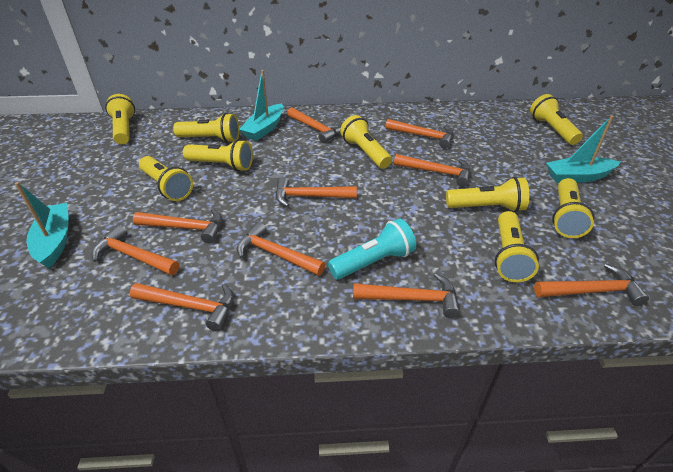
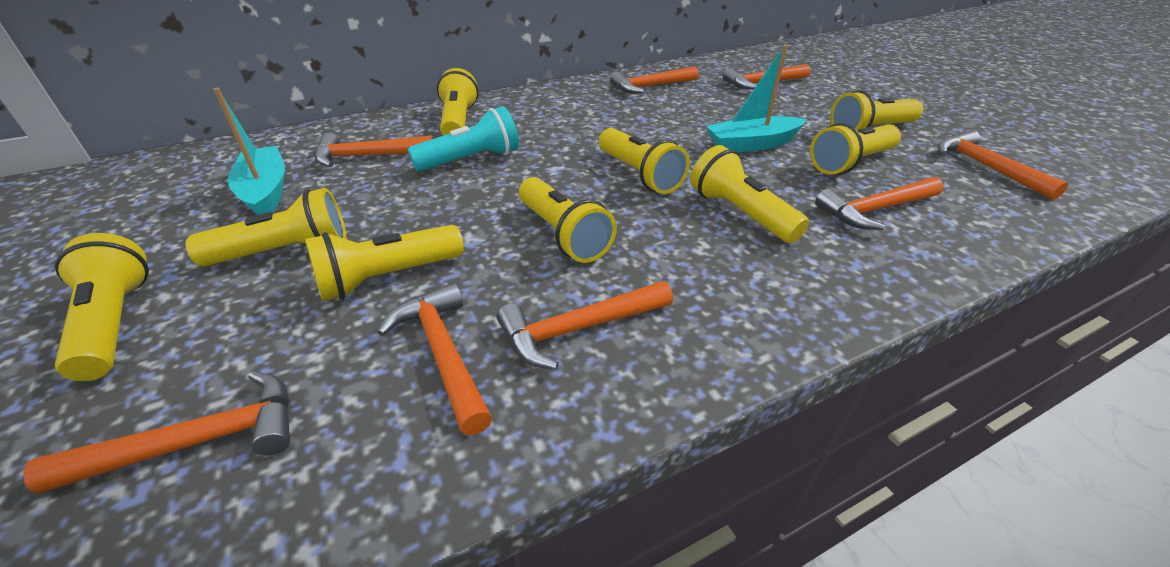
orange hammer: 10 -> 8
turquoise boat: 3 -> 2

